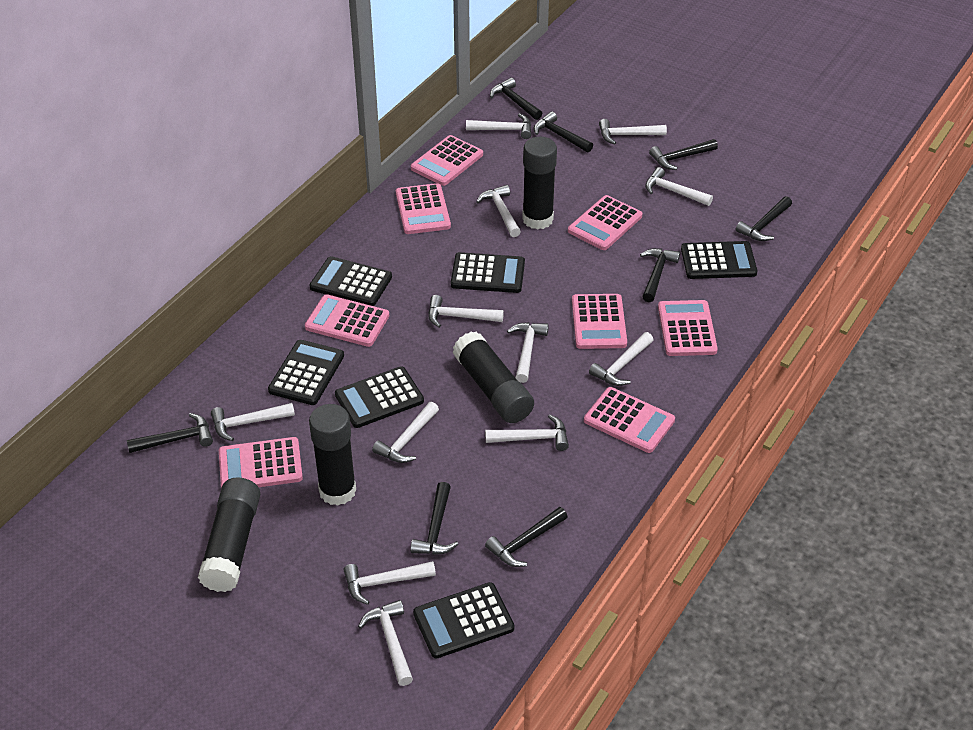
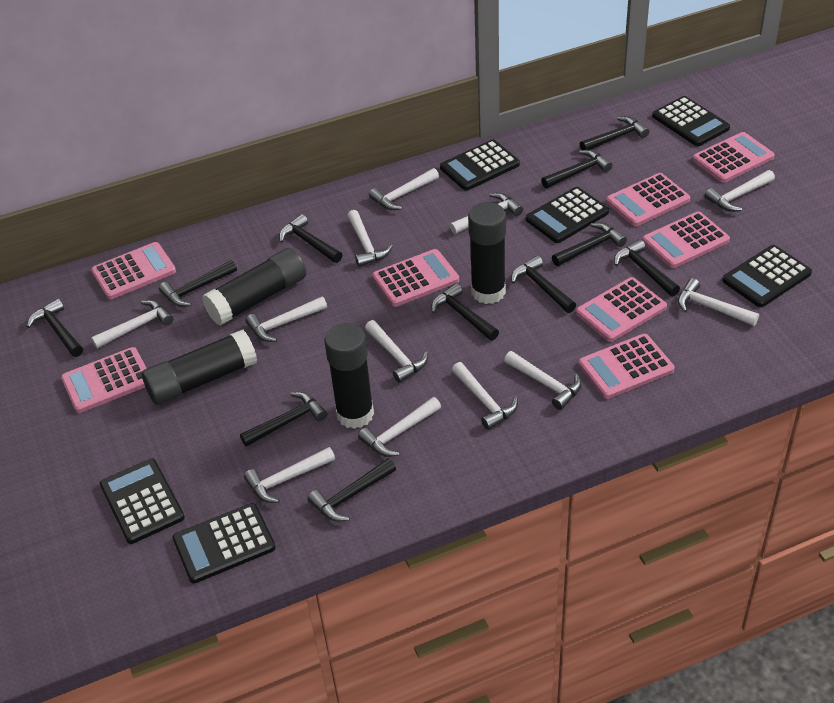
black hammer: 8 -> 11

